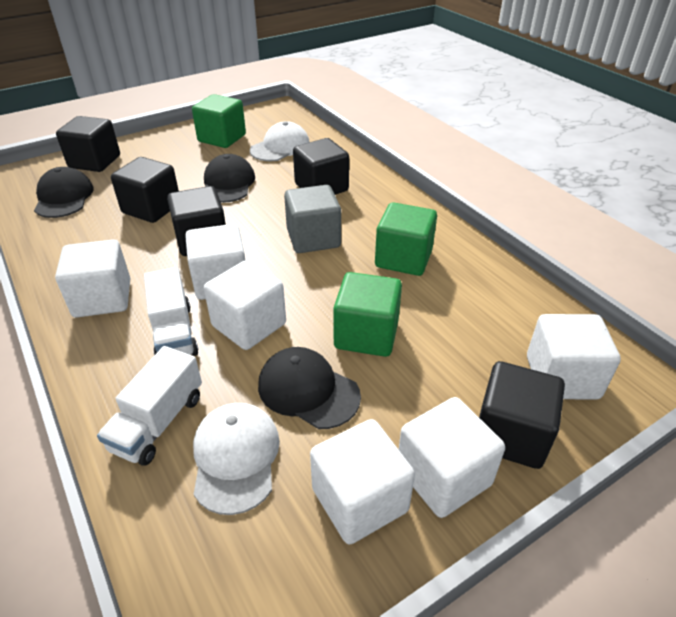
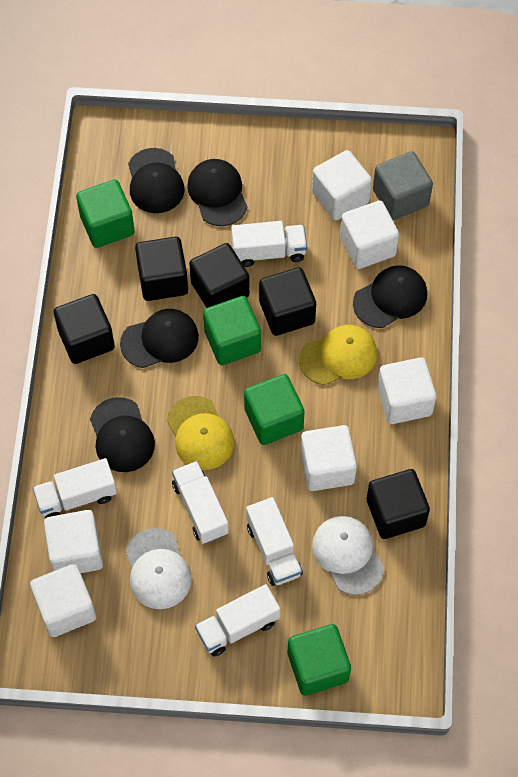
black cap: 3 -> 5
green cube: 3 -> 4
white truck: 2 -> 5
yellow cap: 0 -> 2

